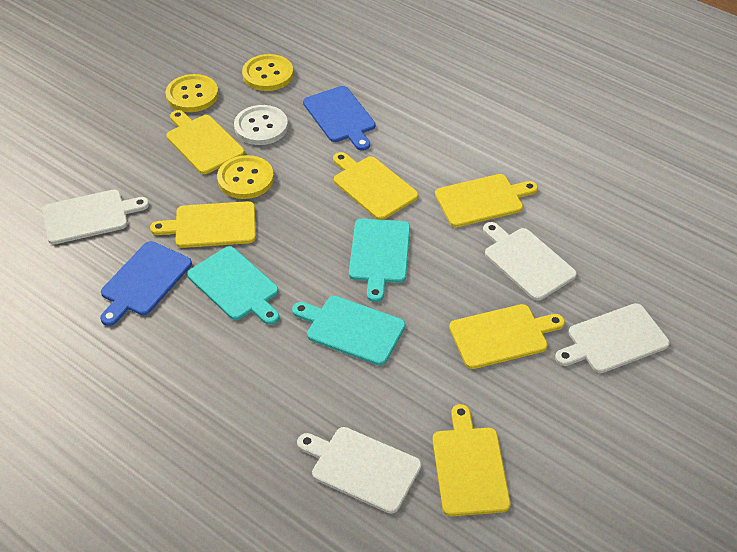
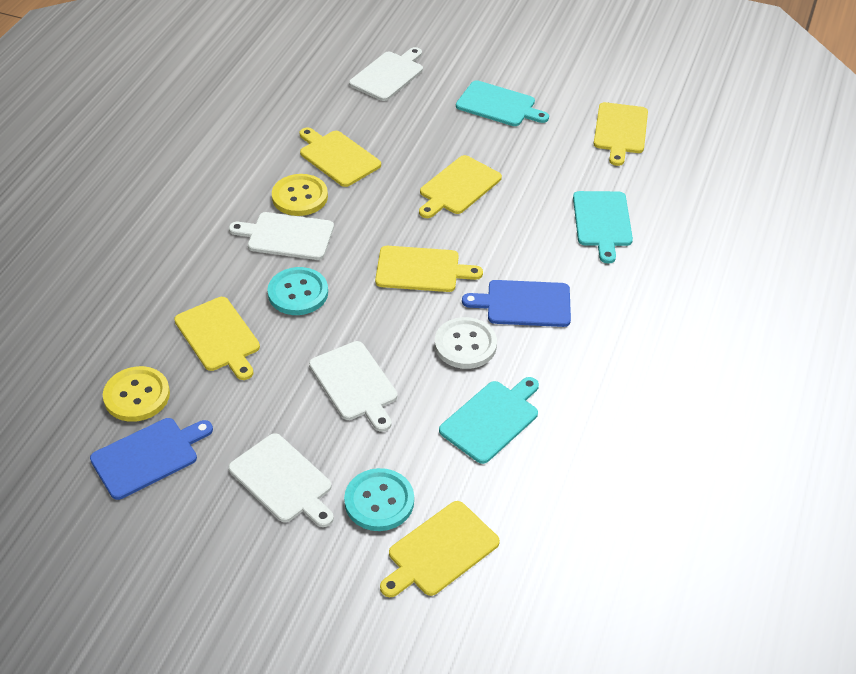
turquoise button: 0 -> 2
yellow button: 3 -> 2

